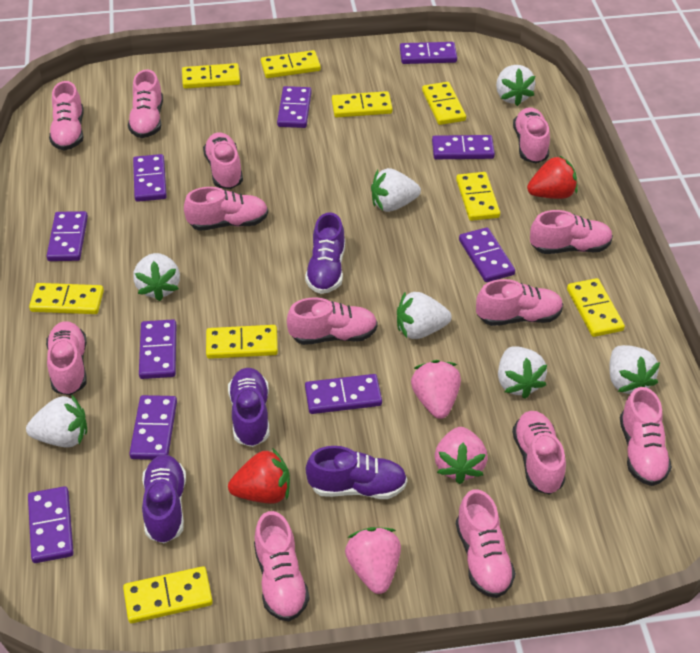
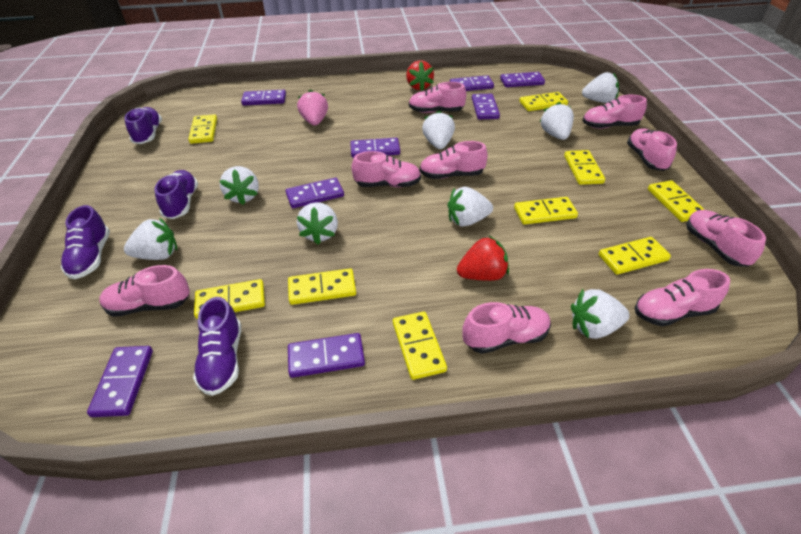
pink shoe: 13 -> 9
pink strawberry: 3 -> 1
purple domino: 10 -> 8
white strawberry: 7 -> 8

